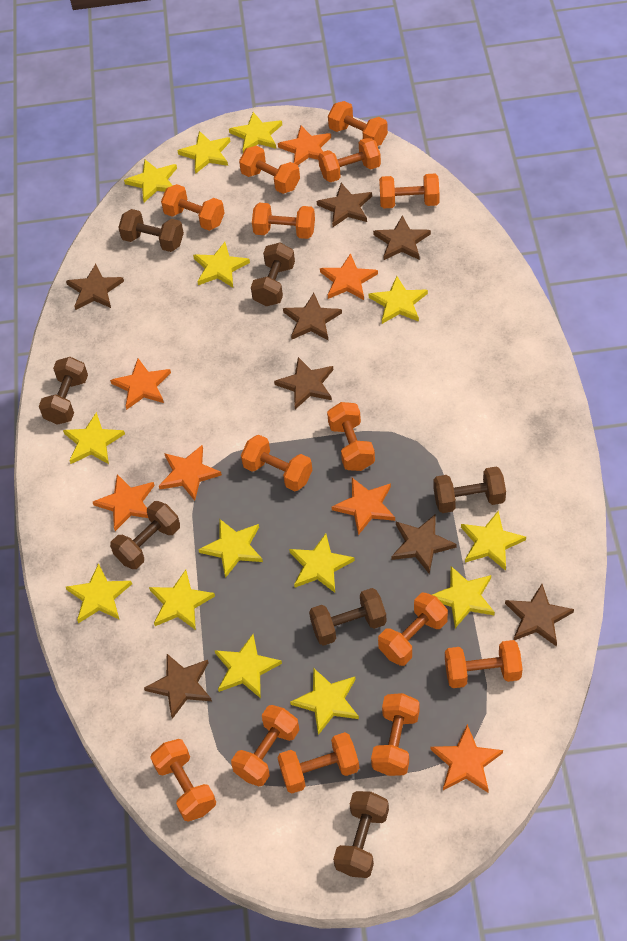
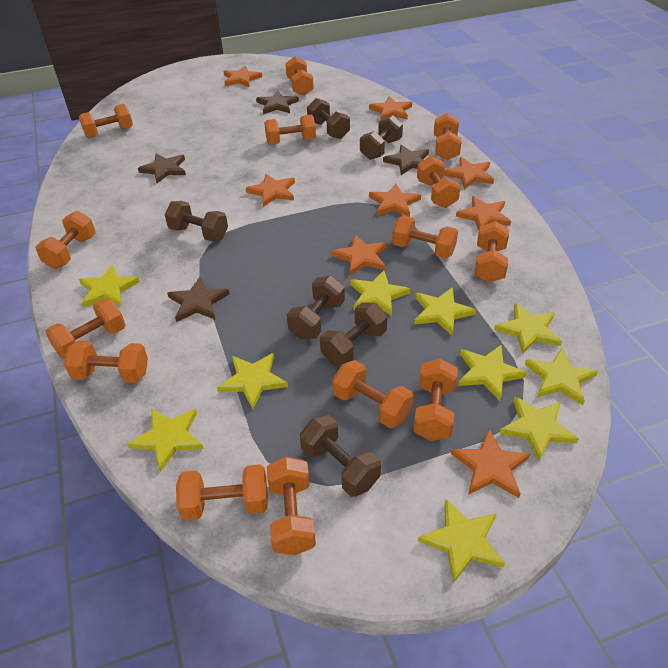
brown dumbbell: 7 -> 6
brown star: 8 -> 4
orange star: 7 -> 8
yellow star: 14 -> 10

